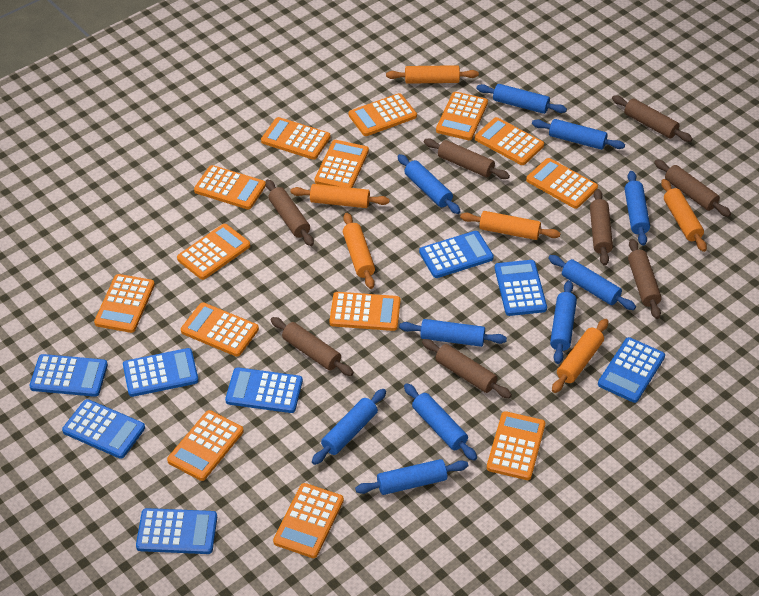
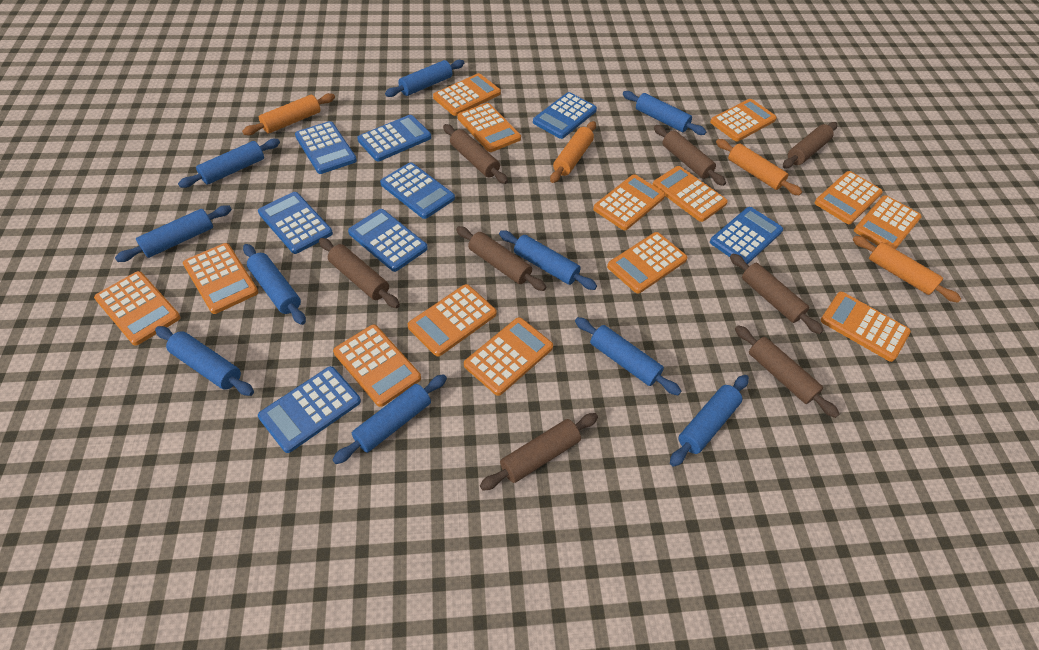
orange rolling pin: 6 -> 4

